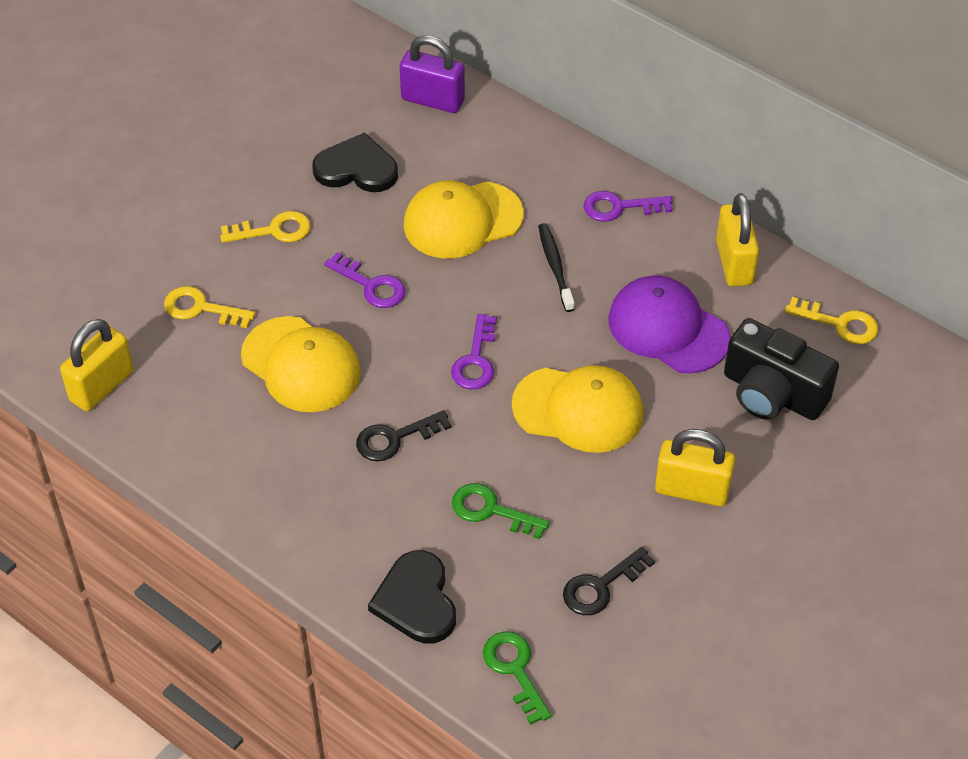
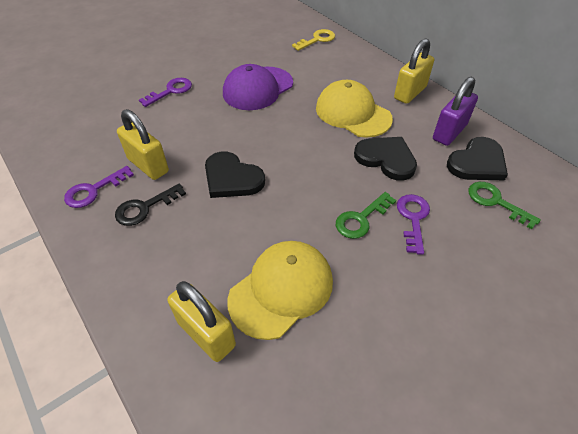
black camera: 1 -> 0
black heart: 2 -> 3
black key: 2 -> 1
black toothbrush: 1 -> 0
yellow cap: 3 -> 2
yellow key: 3 -> 1

